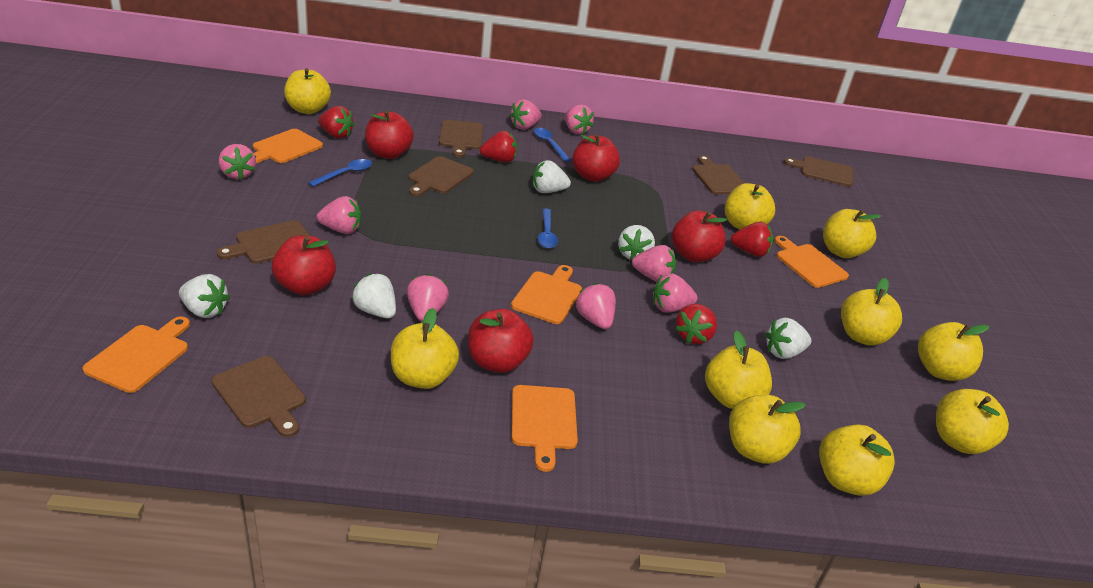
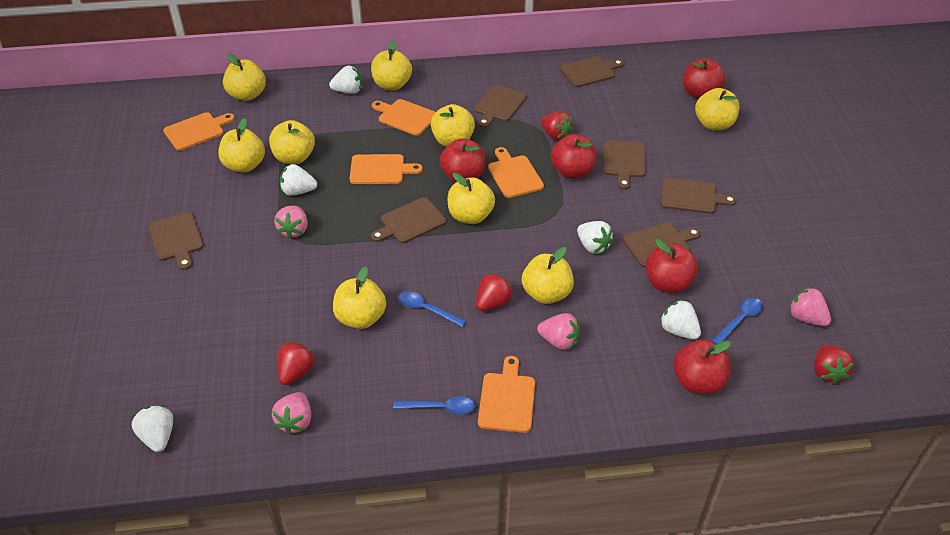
brown cutting board: 6 -> 7
pink strawberry: 8 -> 4
yellow apple: 10 -> 9

